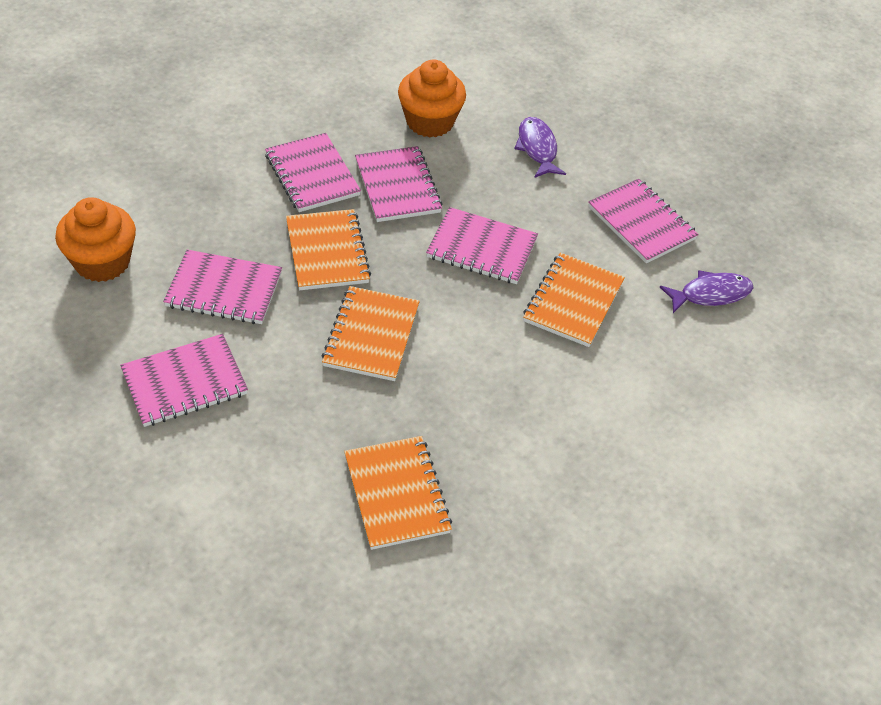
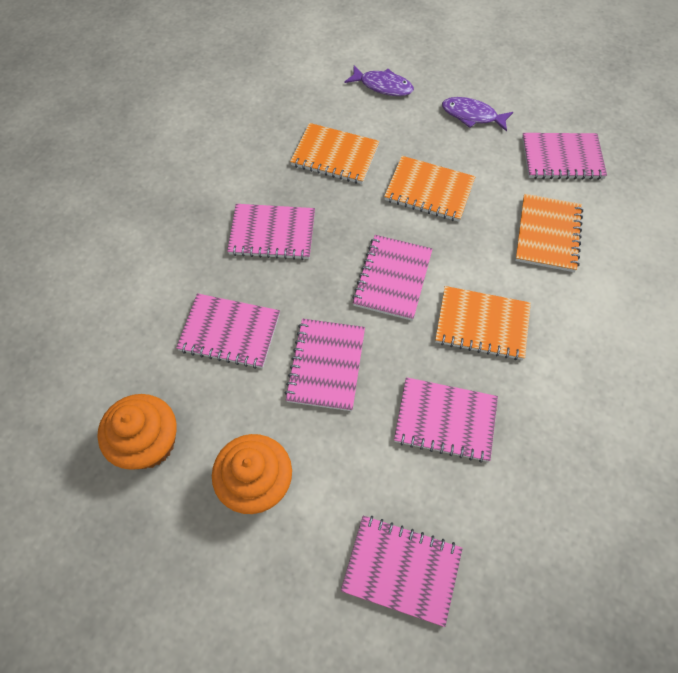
pink notebook: 6 -> 7

